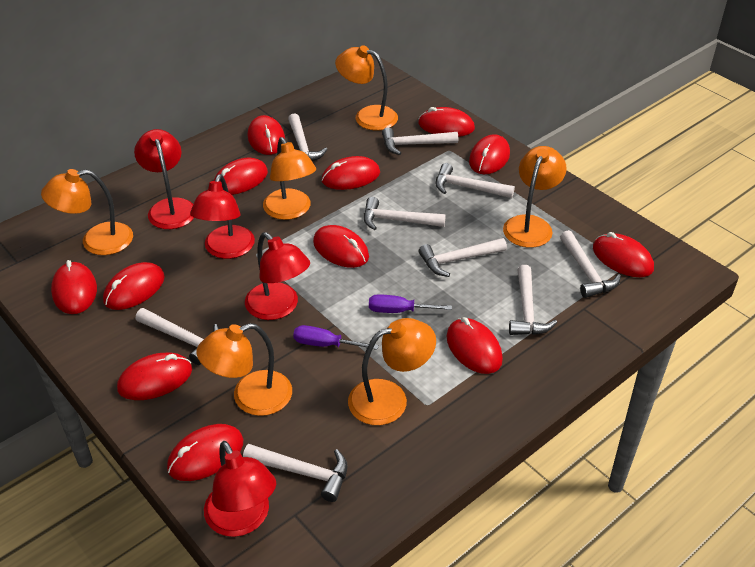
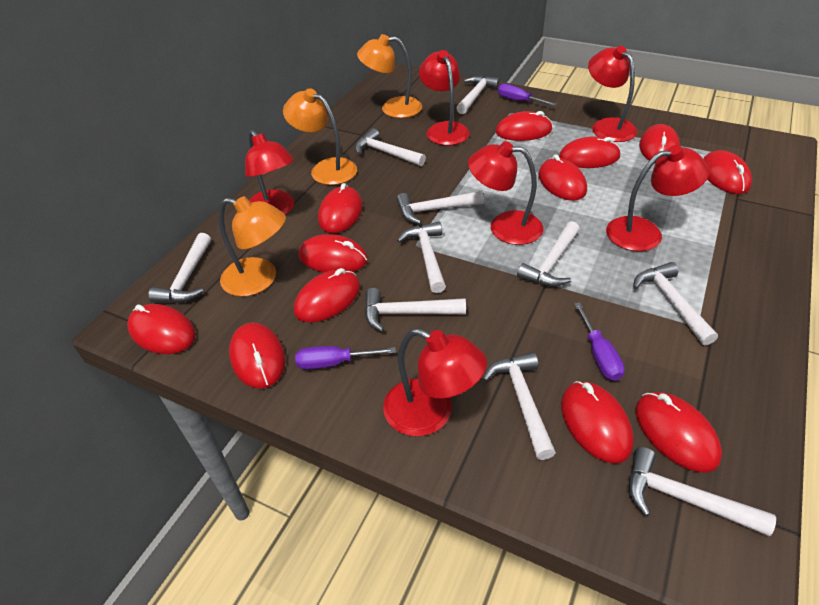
orange lamp: 6 -> 3
purple screwdriver: 2 -> 3
red lamp: 4 -> 6
white hammer: 9 -> 10

